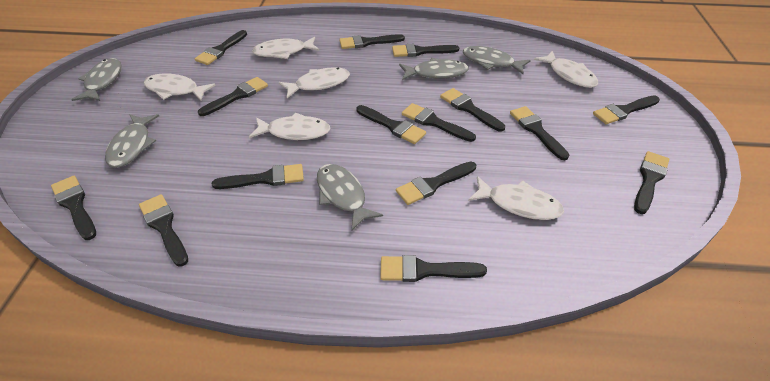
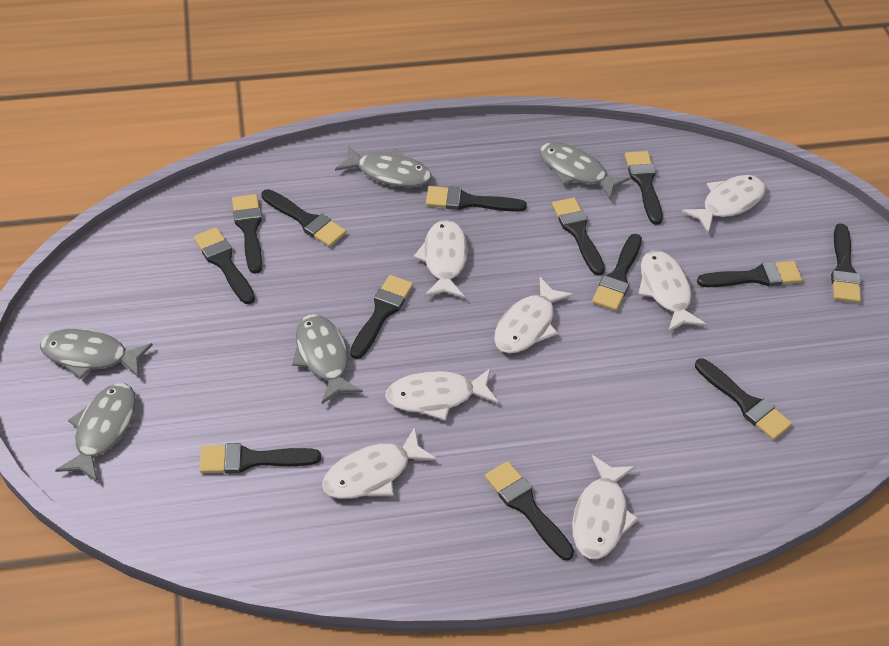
black brush: 15 -> 13
white fish: 6 -> 7

